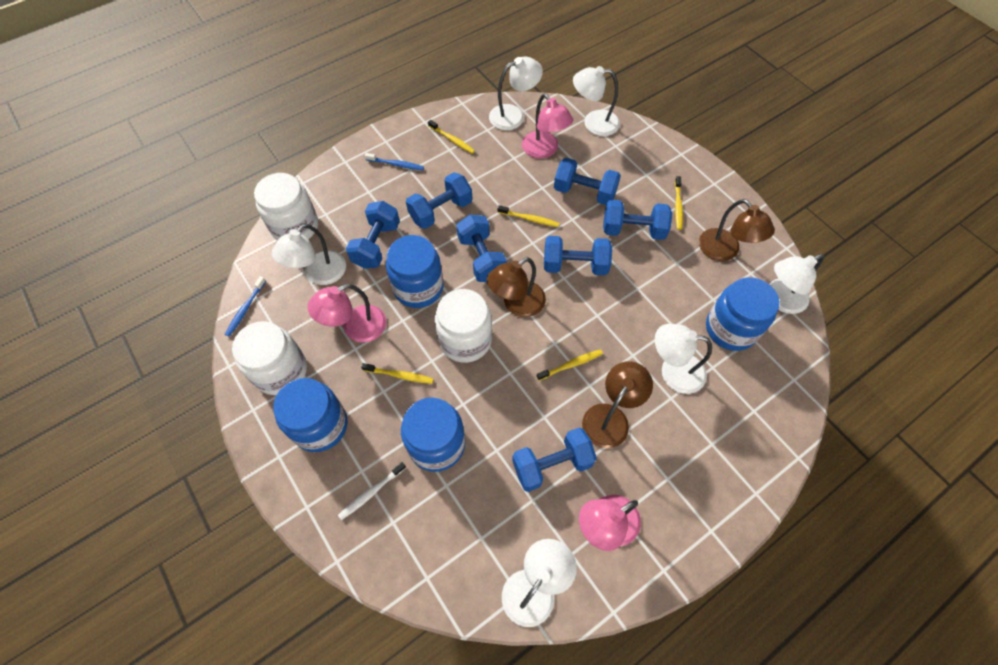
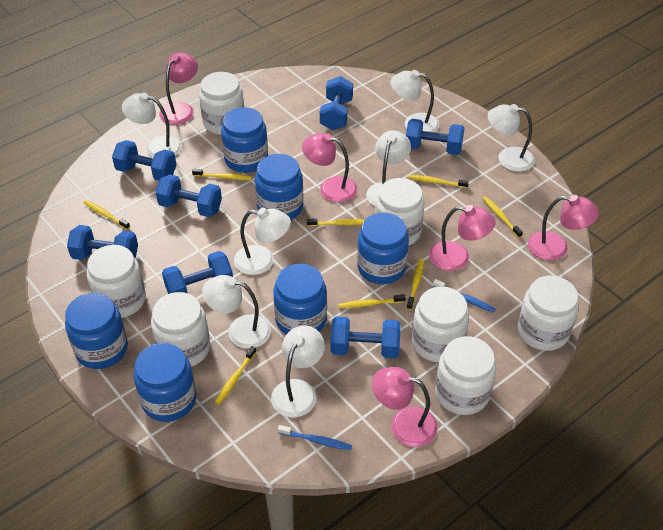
blue jar: 4 -> 6
brown lamp: 3 -> 0
pink lamp: 3 -> 5
white jar: 3 -> 7
white lamp: 6 -> 7
white toothbrush: 1 -> 0
yellow toothbrush: 5 -> 8

